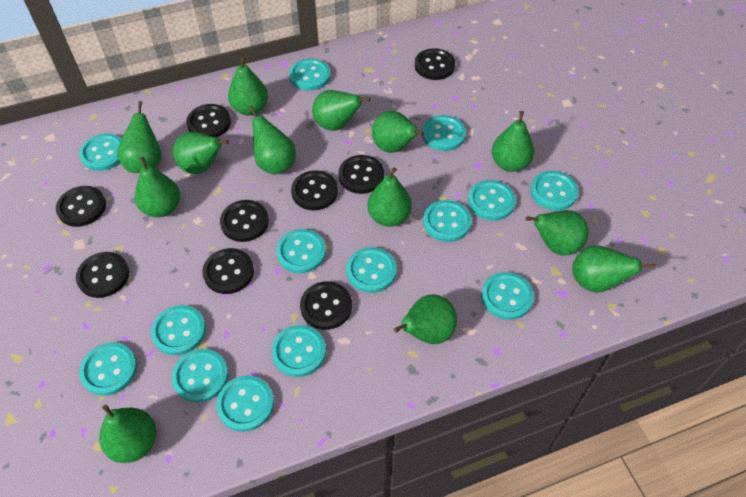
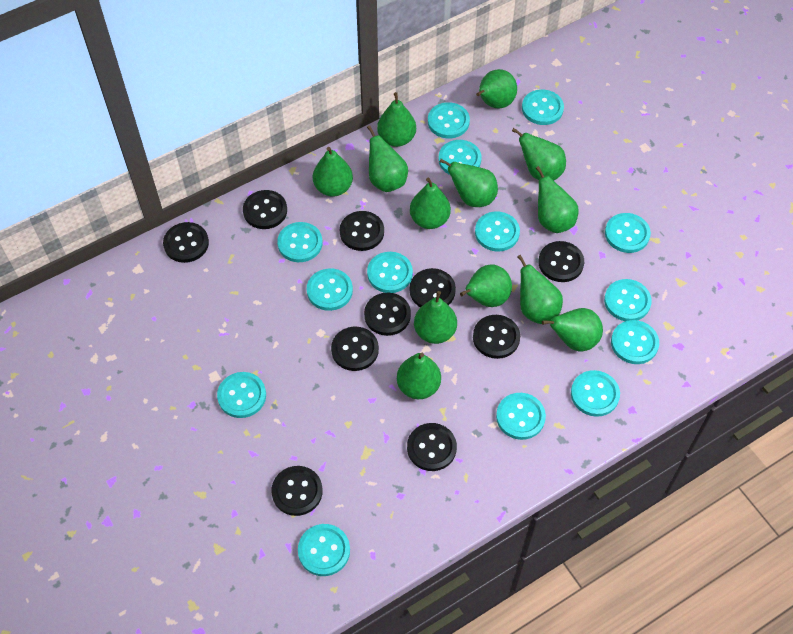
black button: 9 -> 10

